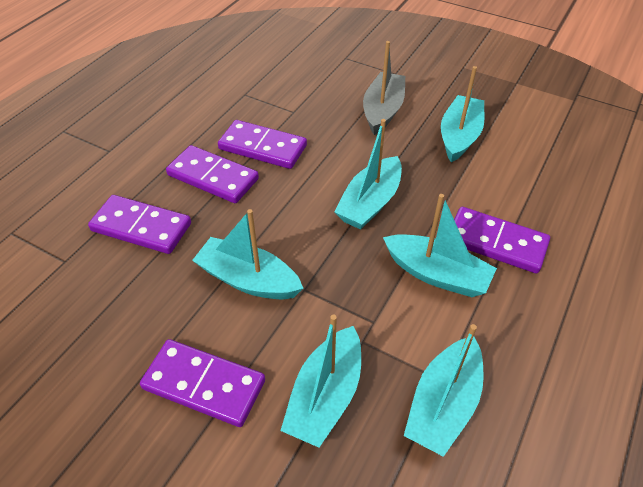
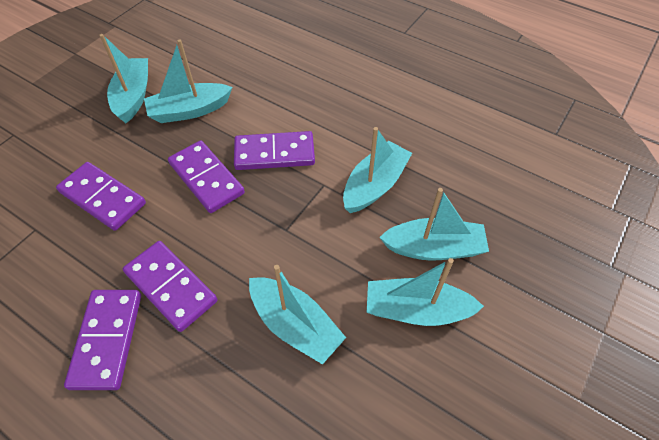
grey boat: 1 -> 0

